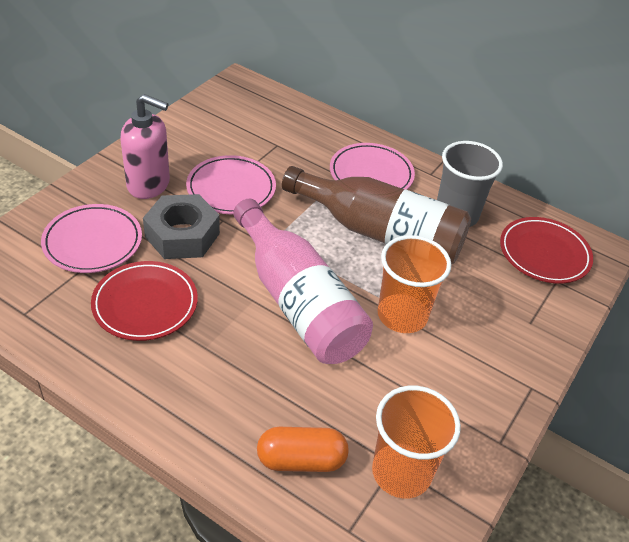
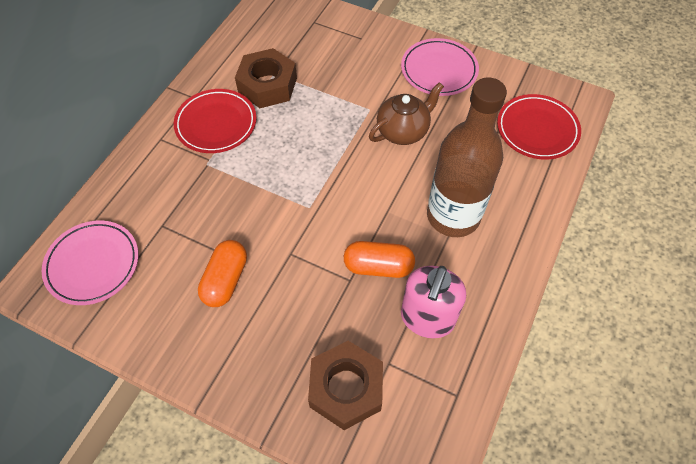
brown nut: 0 -> 2
brown teapot: 0 -> 1
grey cup: 1 -> 0
grey nut: 1 -> 0
orange capsule: 1 -> 2
orange cup: 2 -> 0
pink bottle: 1 -> 0
pink plate: 3 -> 2

